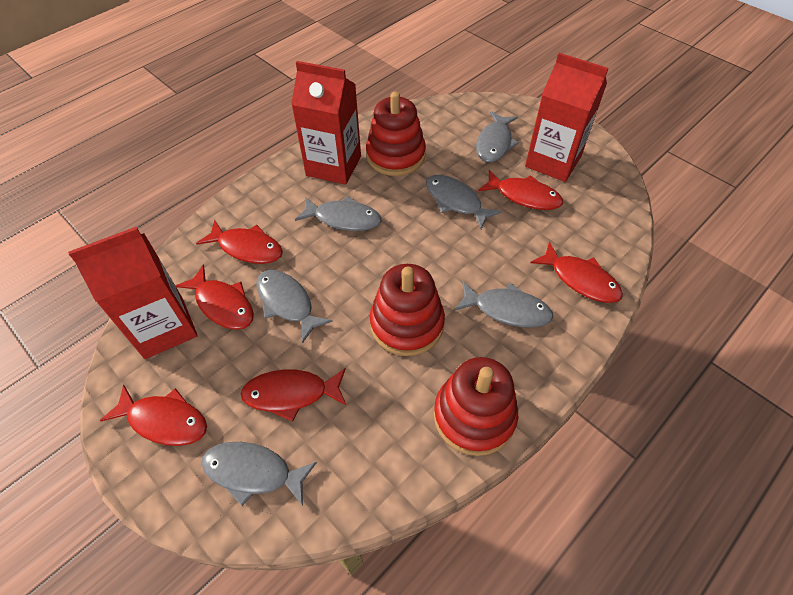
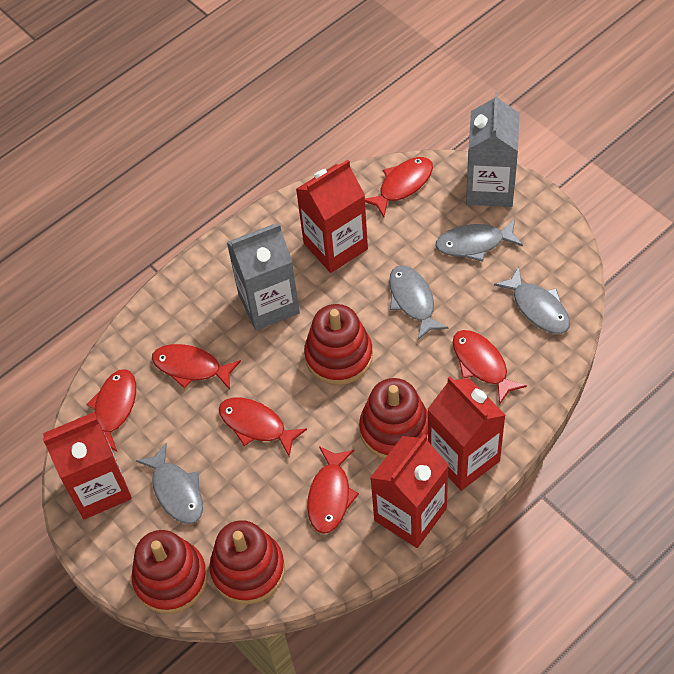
grey carton: 0 -> 2
grey fish: 6 -> 4
red carton: 3 -> 4
red stacking toy: 3 -> 4

